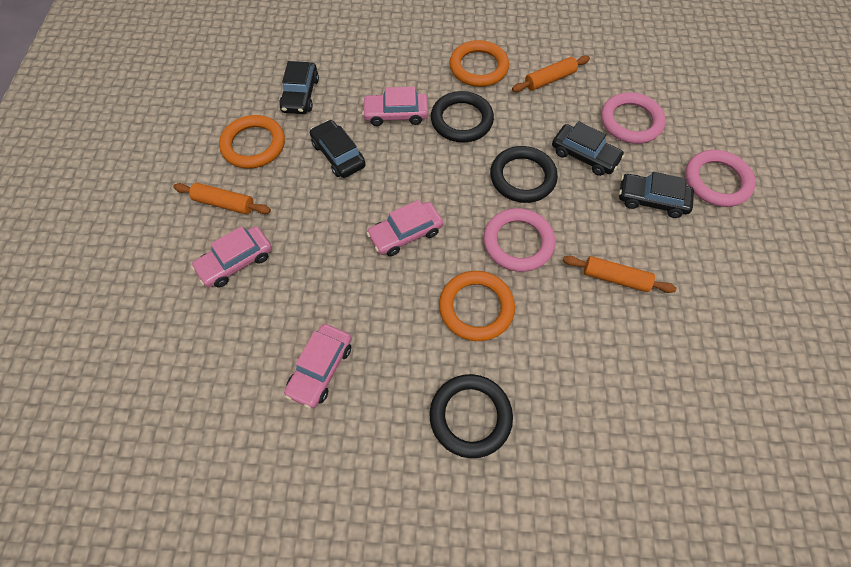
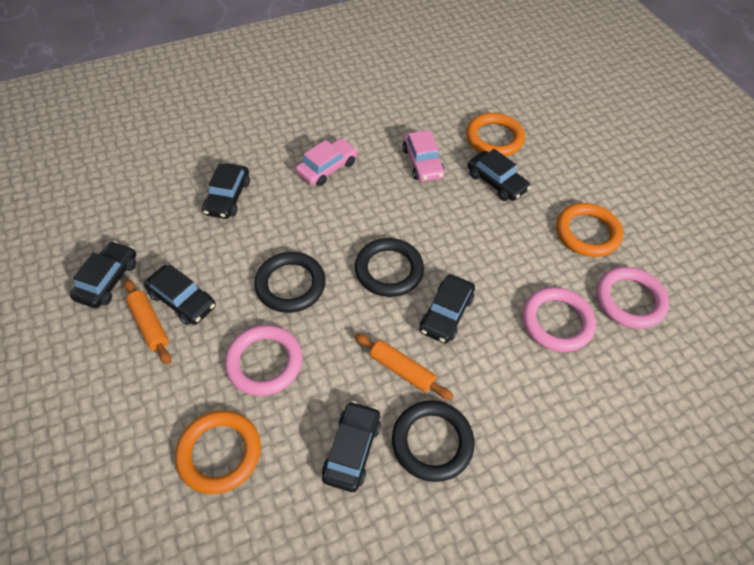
black car: 4 -> 6
orange rolling pin: 3 -> 2
pink car: 4 -> 2

